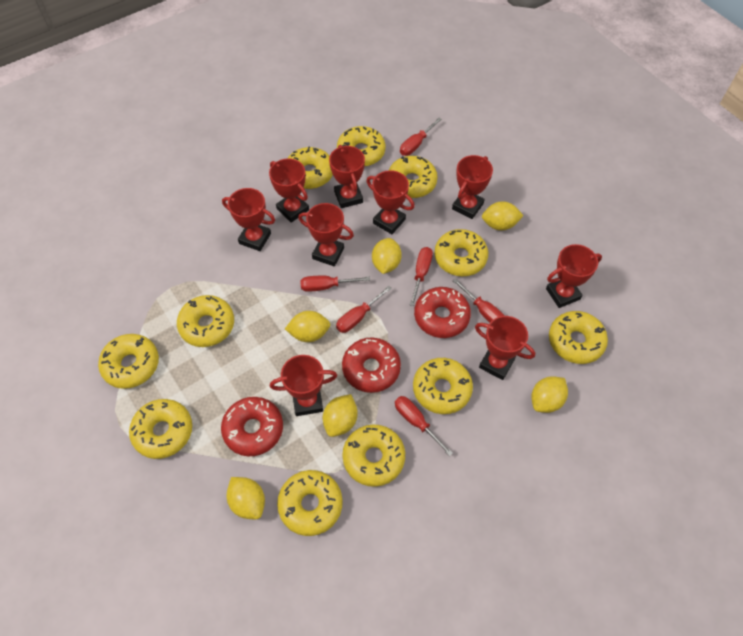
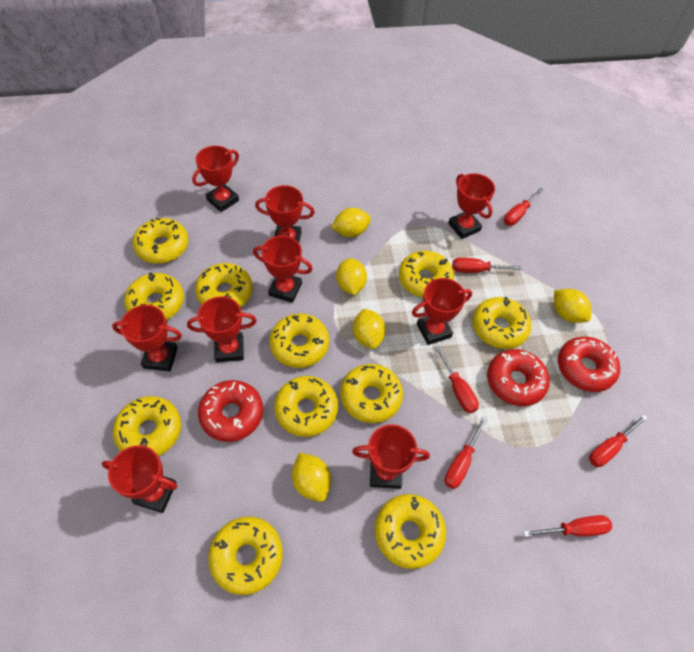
yellow lemon: 6 -> 5

